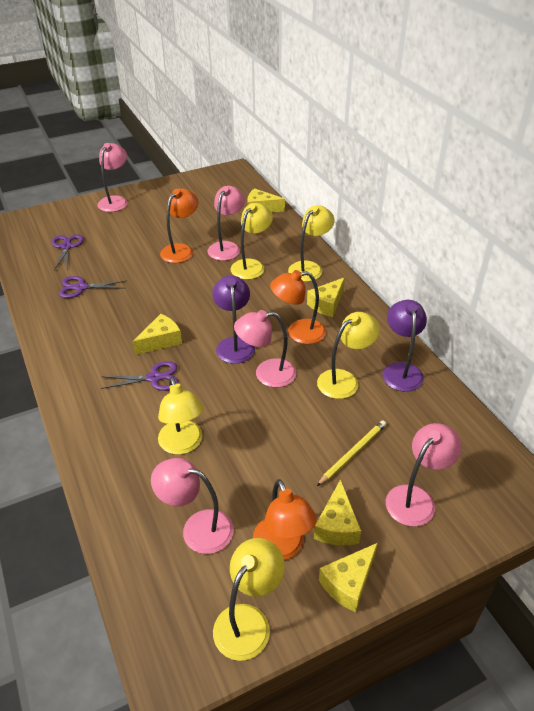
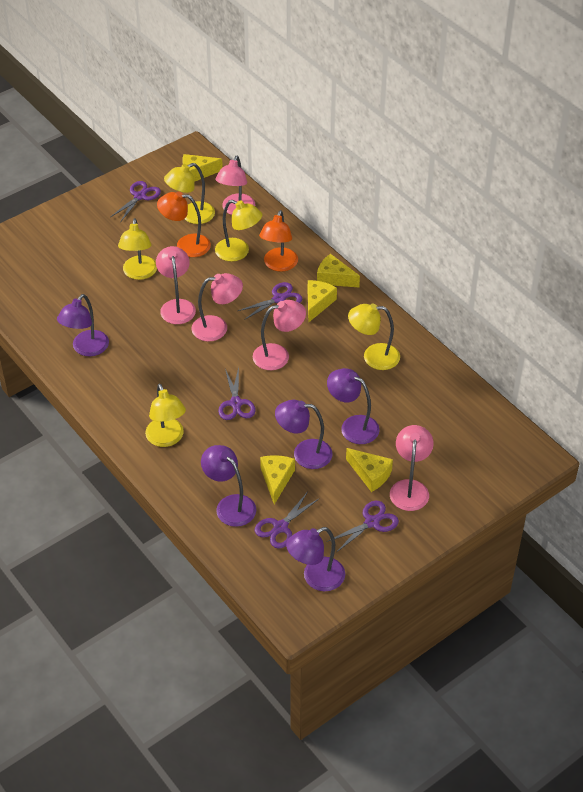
orange lamp: 3 -> 2
purple lamp: 2 -> 5
purple scissors: 3 -> 5
yellow pencil: 1 -> 0

